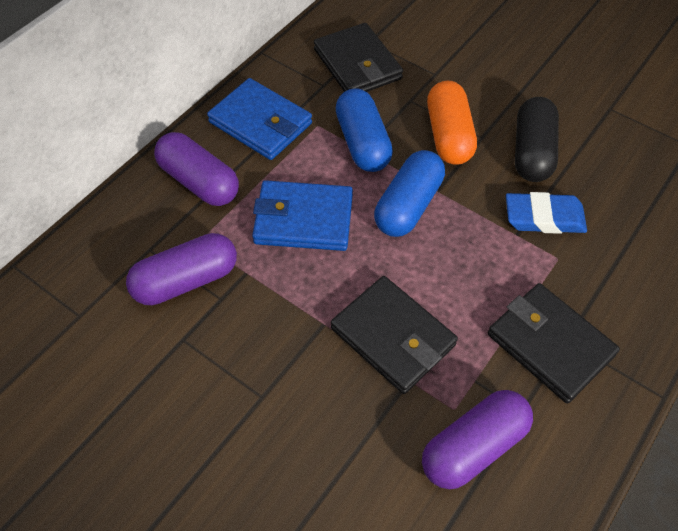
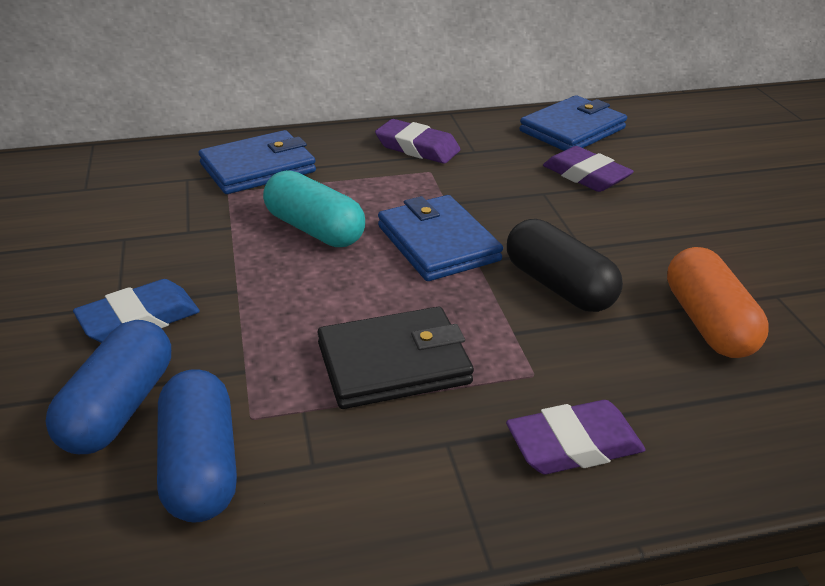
black wallet: 3 -> 1
blue wallet: 2 -> 3
purple capsule: 3 -> 0
purple eraser: 0 -> 3
turquoise capsule: 0 -> 1

